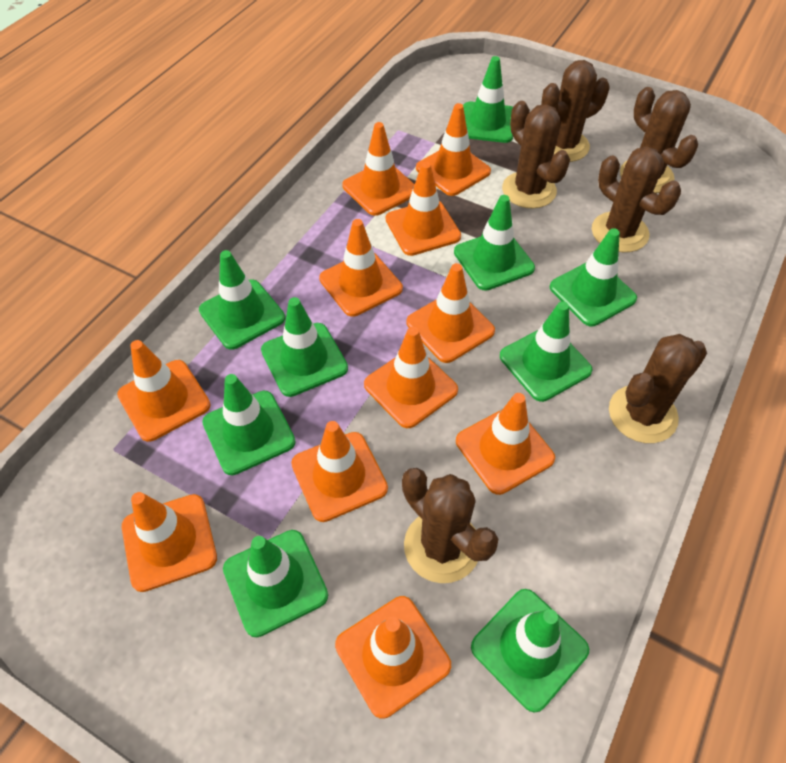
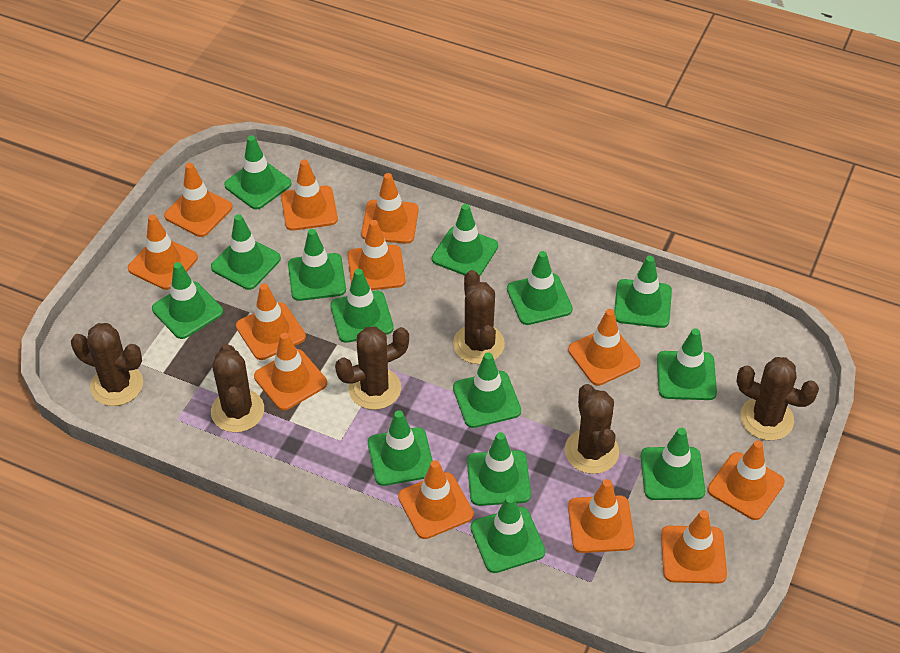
green traffic cone: 9 -> 14
orange traffic cone: 11 -> 12

